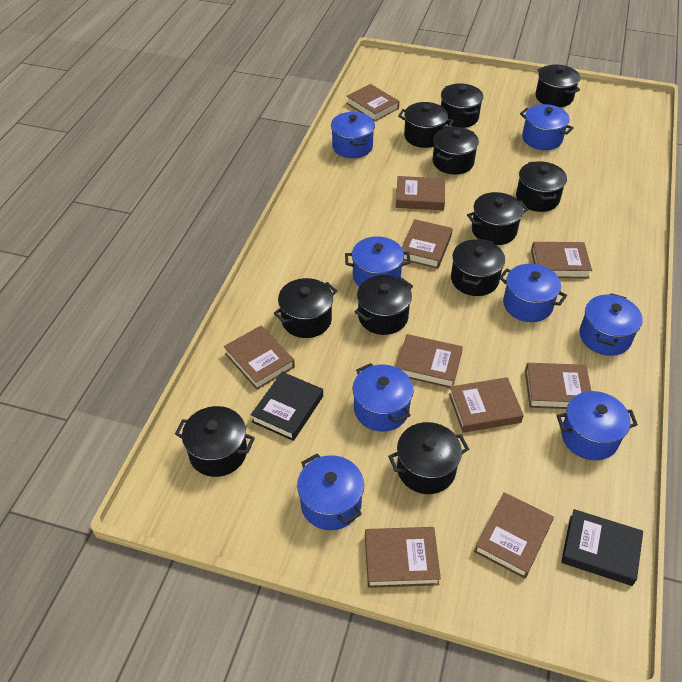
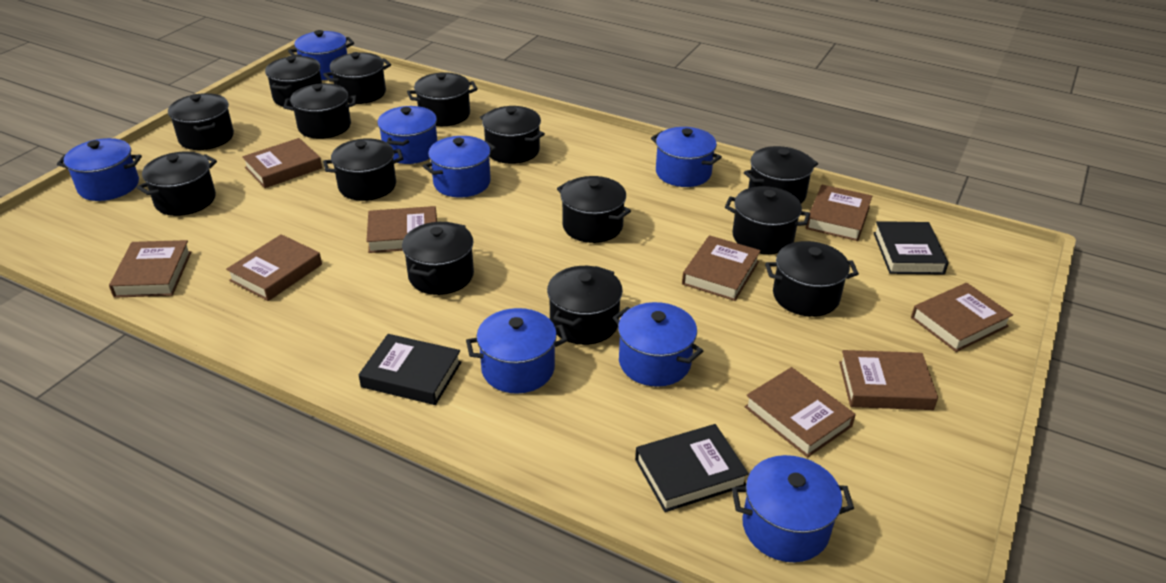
black book: 2 -> 3
black pot: 11 -> 14
brown book: 10 -> 9

